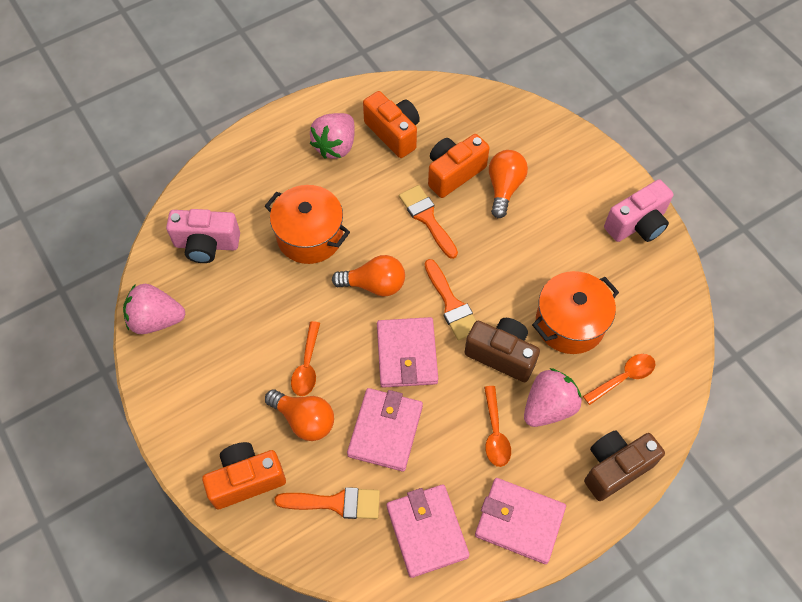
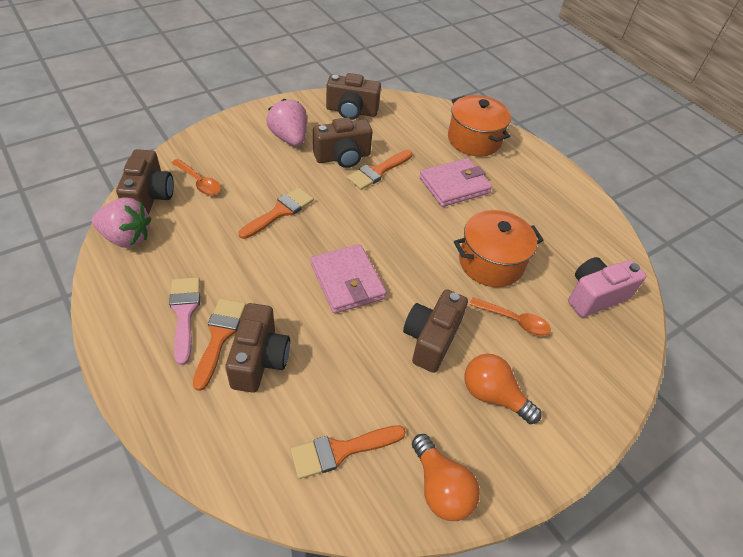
brown camera: 2 -> 5
orange brush: 3 -> 4
orange camera: 3 -> 0
orange light bulb: 3 -> 2
orange spoon: 3 -> 2
pink brush: 0 -> 1
pink camera: 2 -> 1
pink strawberry: 3 -> 2
pink wallet: 4 -> 2

